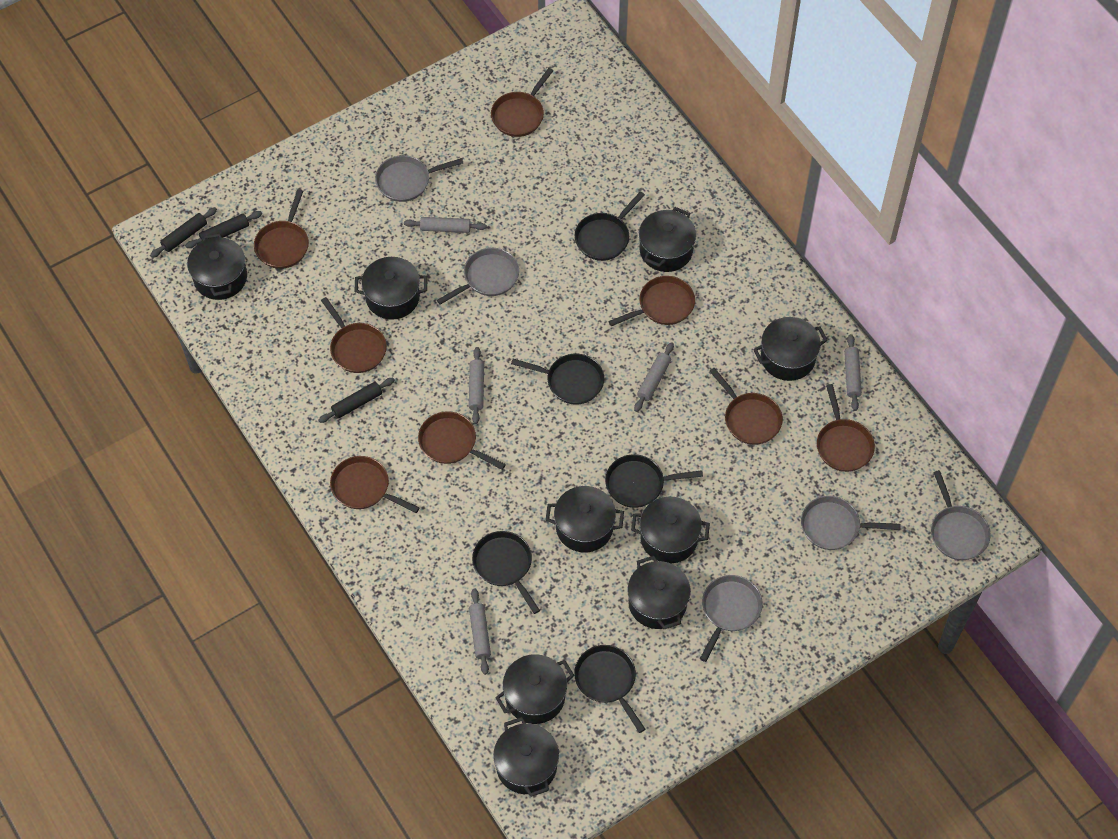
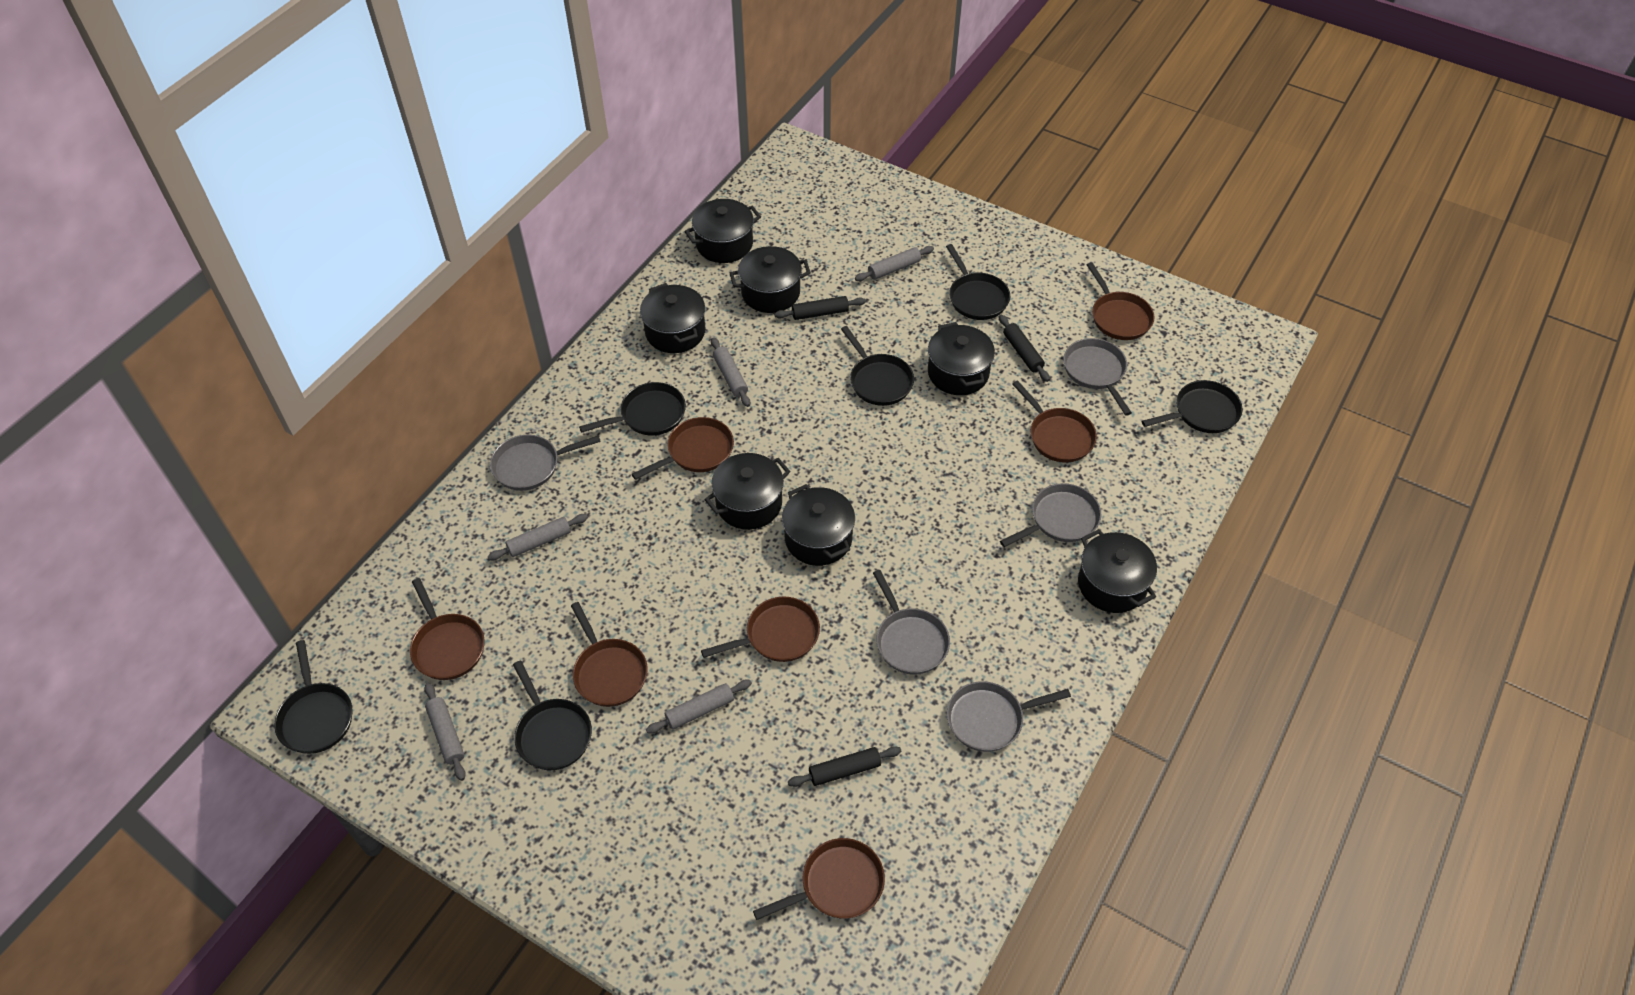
black pan: 5 -> 6
black pot: 9 -> 7
brown pan: 8 -> 7

